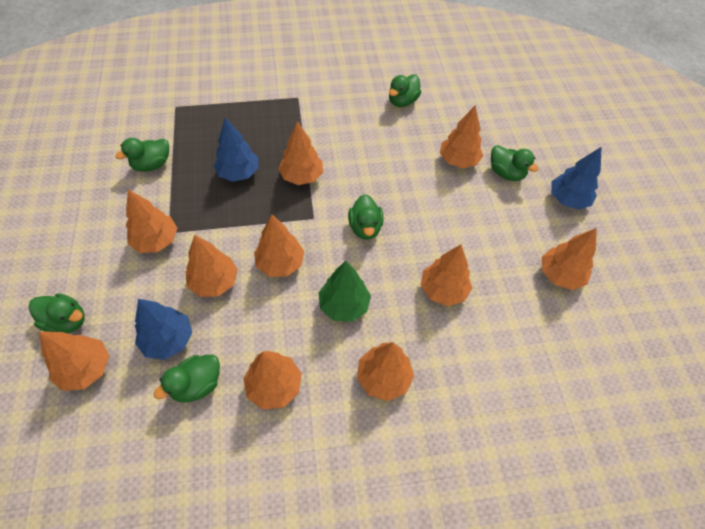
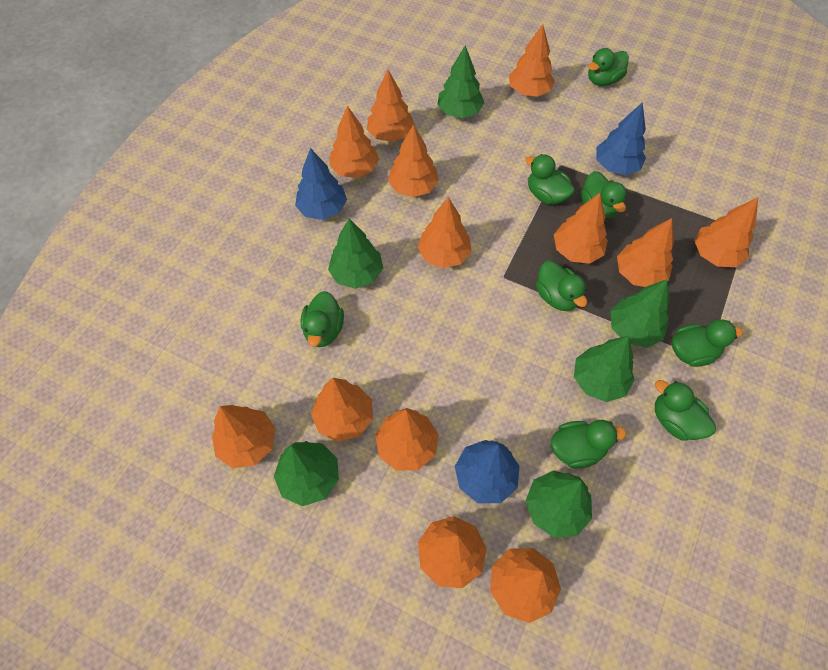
green duck: 6 -> 8
green tree: 1 -> 6
orange tree: 10 -> 13

